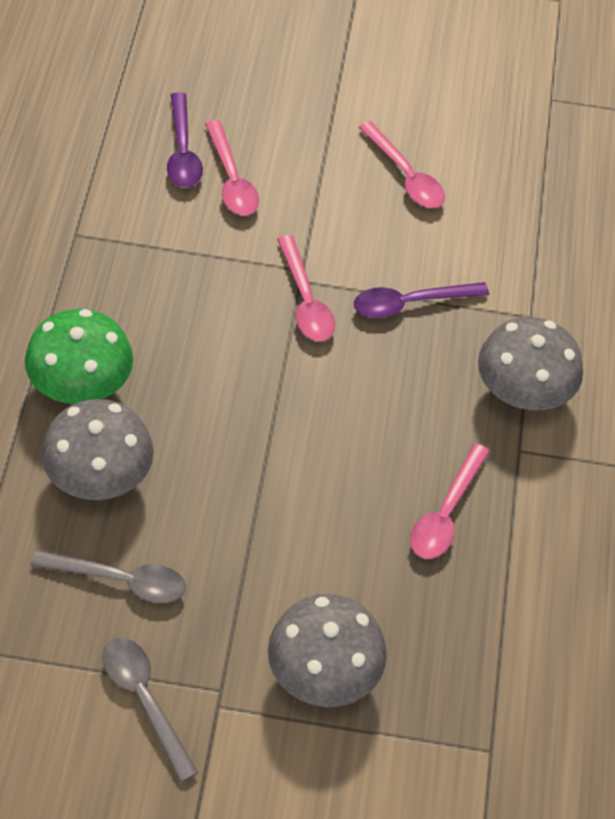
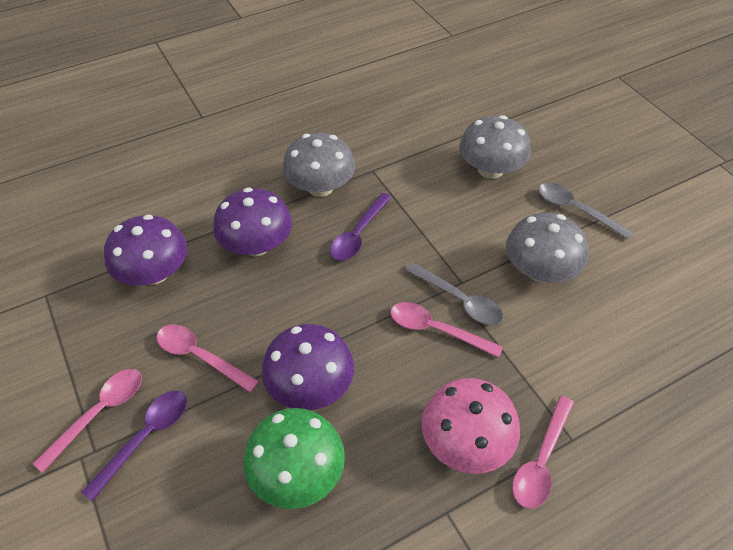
pink mushroom: 0 -> 1
purple mushroom: 0 -> 3

